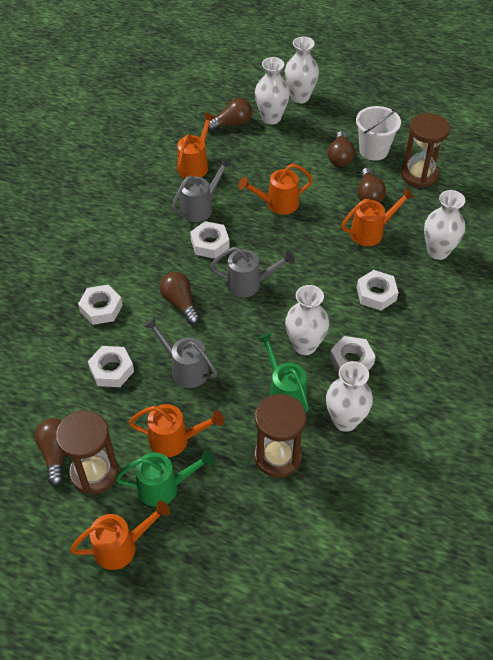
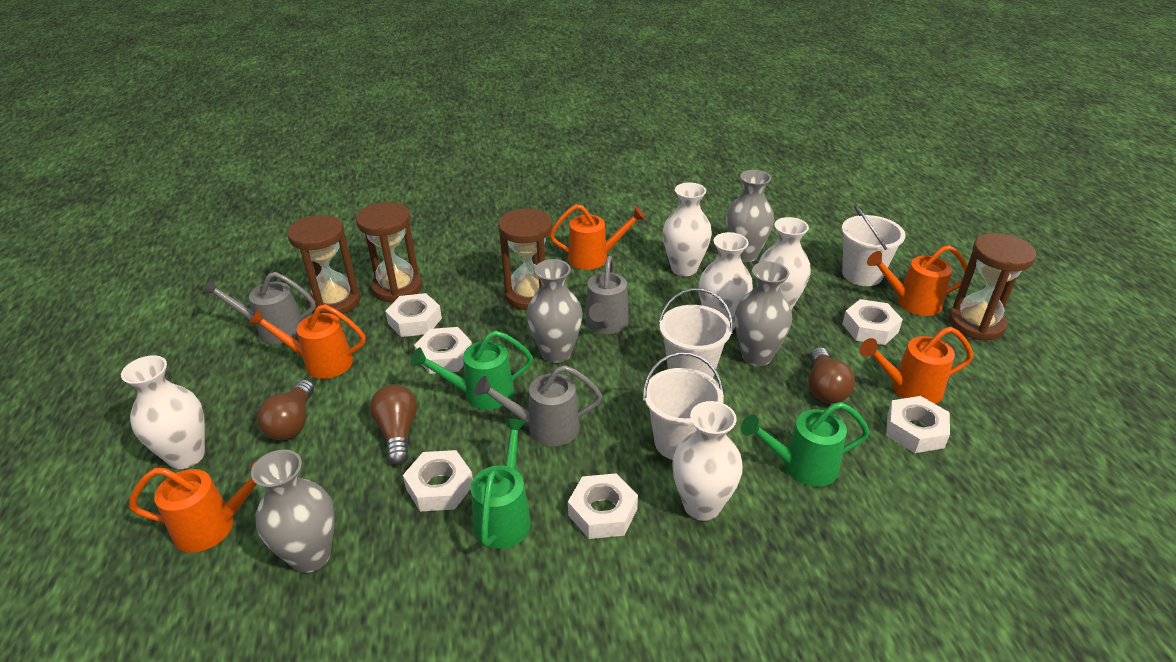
brown hourglass: 3 -> 4
brown light bulb: 5 -> 3
green watering can: 2 -> 3
grey vase: 0 -> 4
white bucket: 1 -> 3
white nut: 5 -> 6

